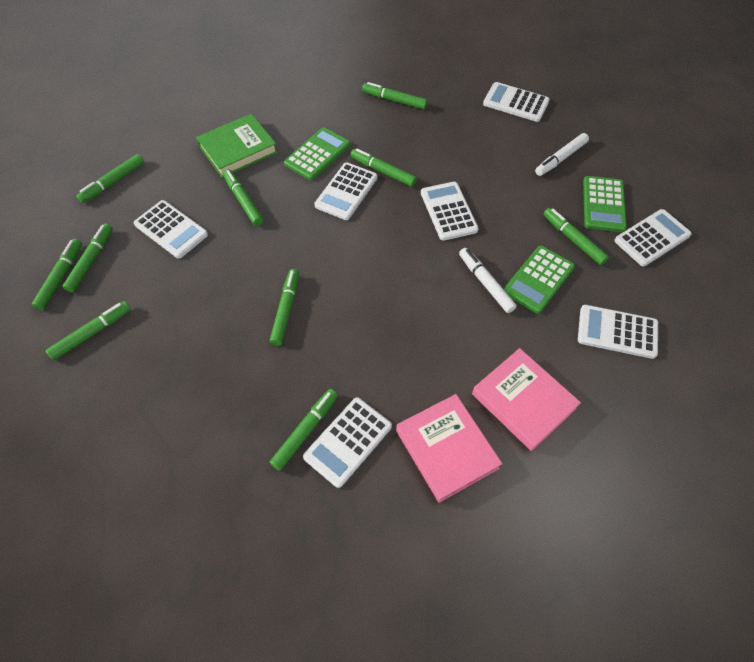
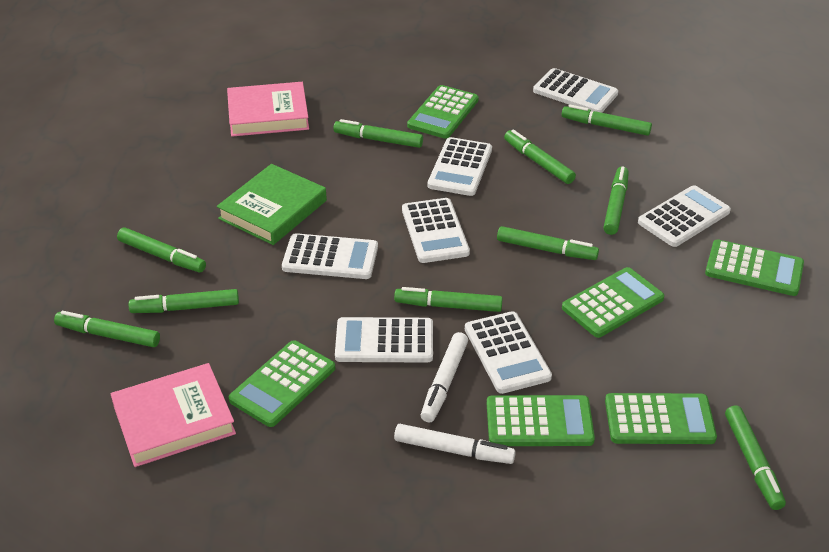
green calculator: 3 -> 6

